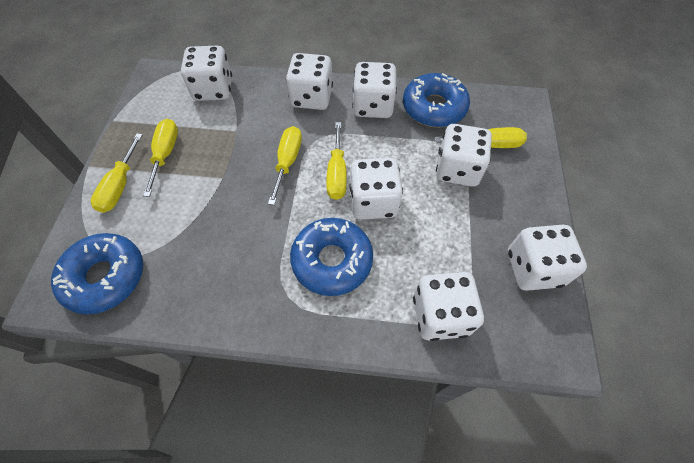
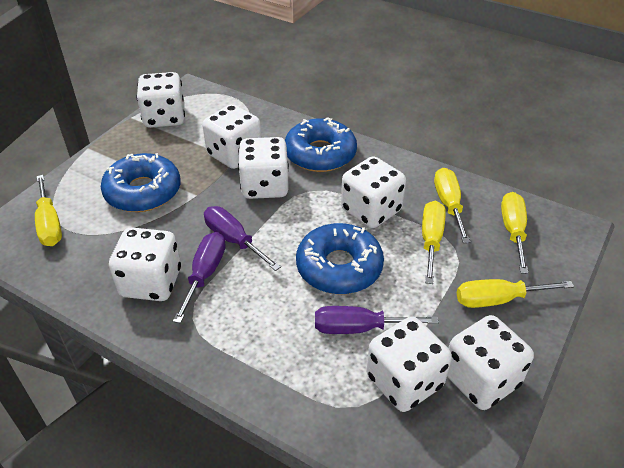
purple screwdriver: 0 -> 3

